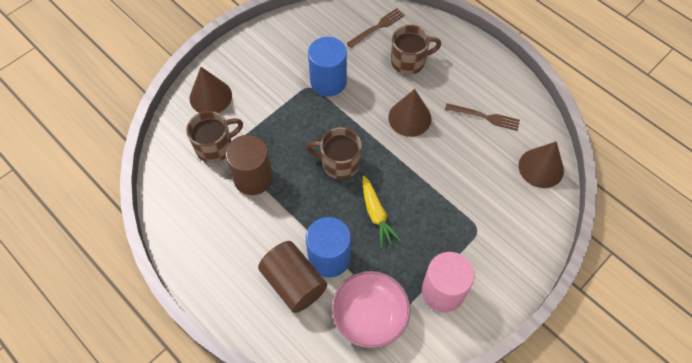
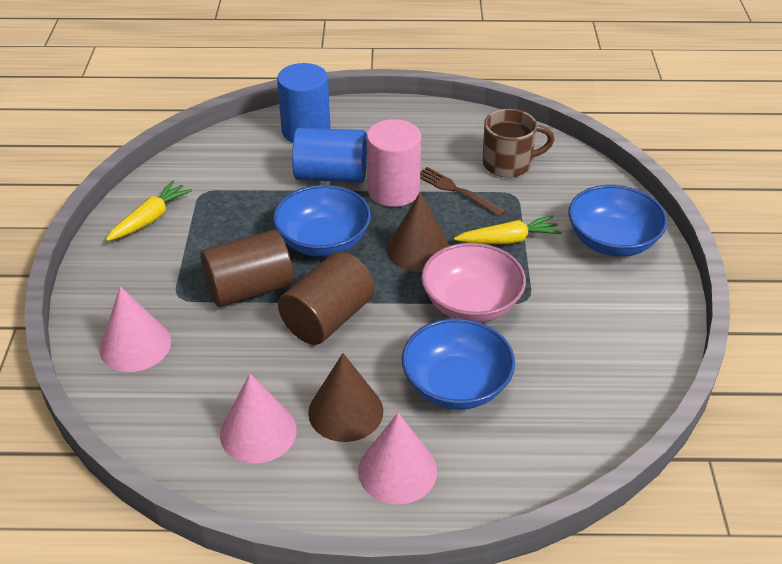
blue bowl: 0 -> 3
brown cone: 3 -> 2
brown fork: 2 -> 1
brown mug: 3 -> 1
pink cone: 0 -> 3
yellow carrot: 1 -> 2

